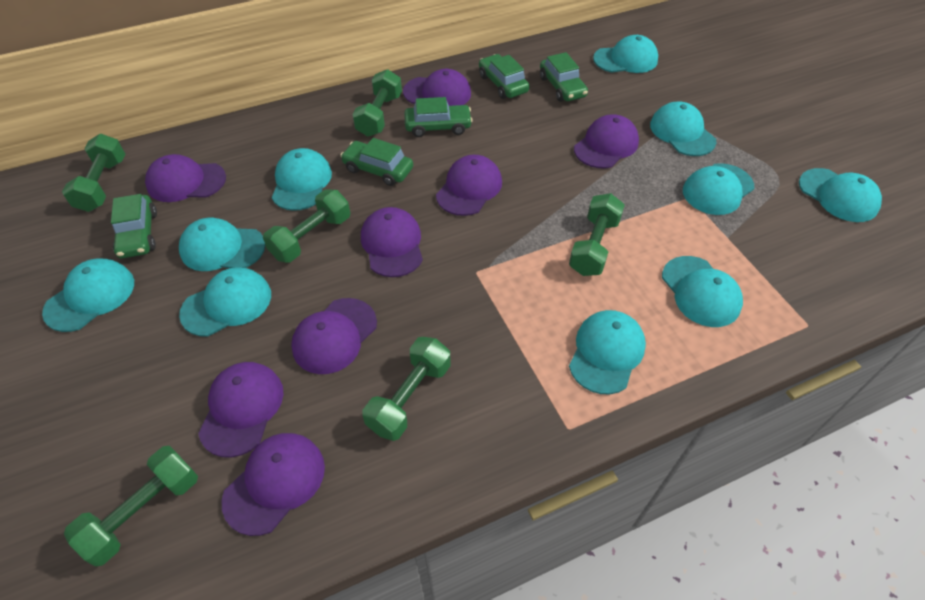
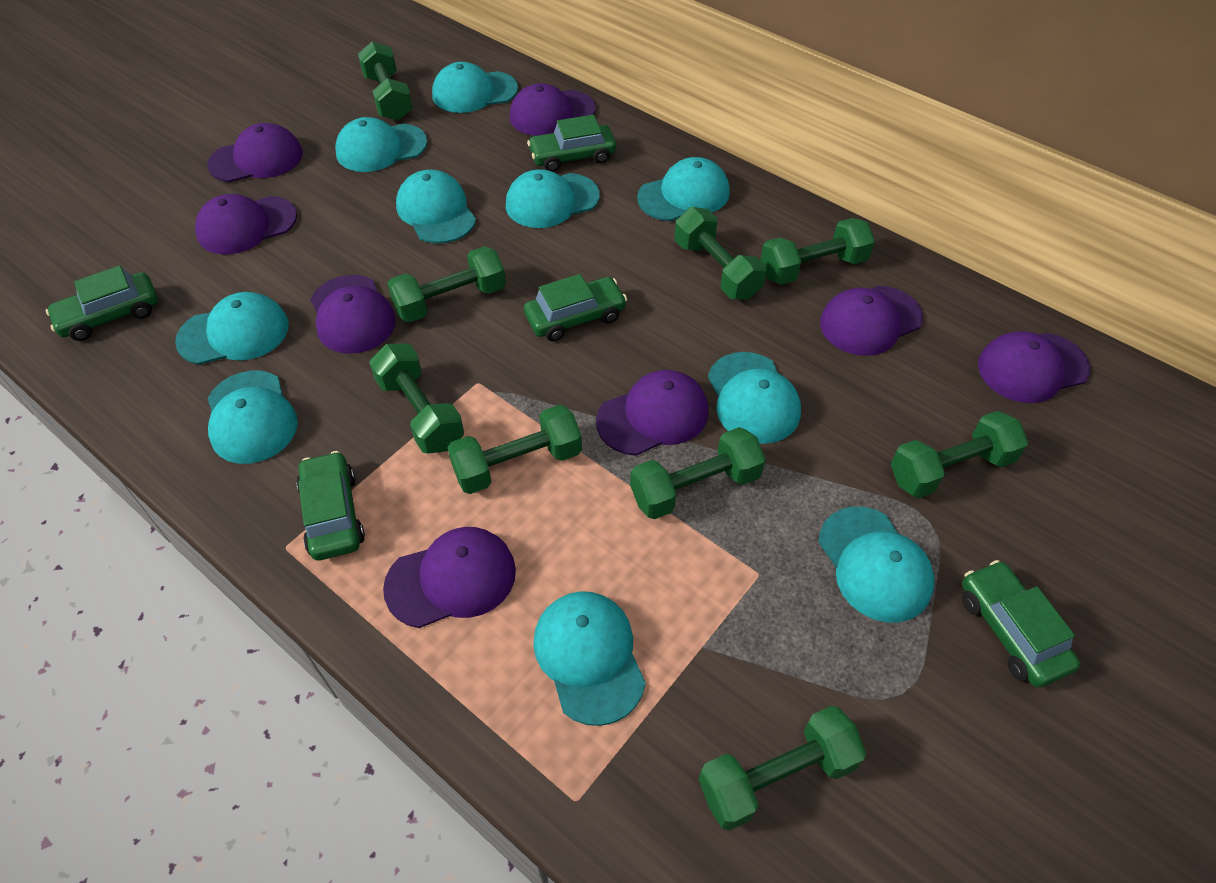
green dumbbell: 6 -> 9

